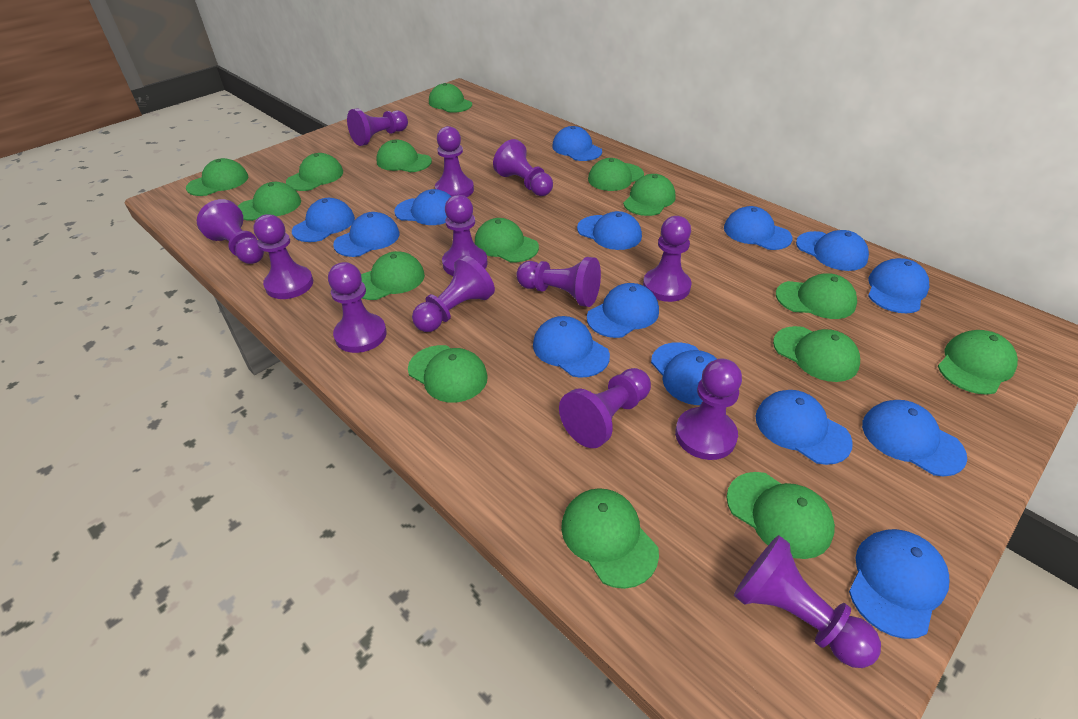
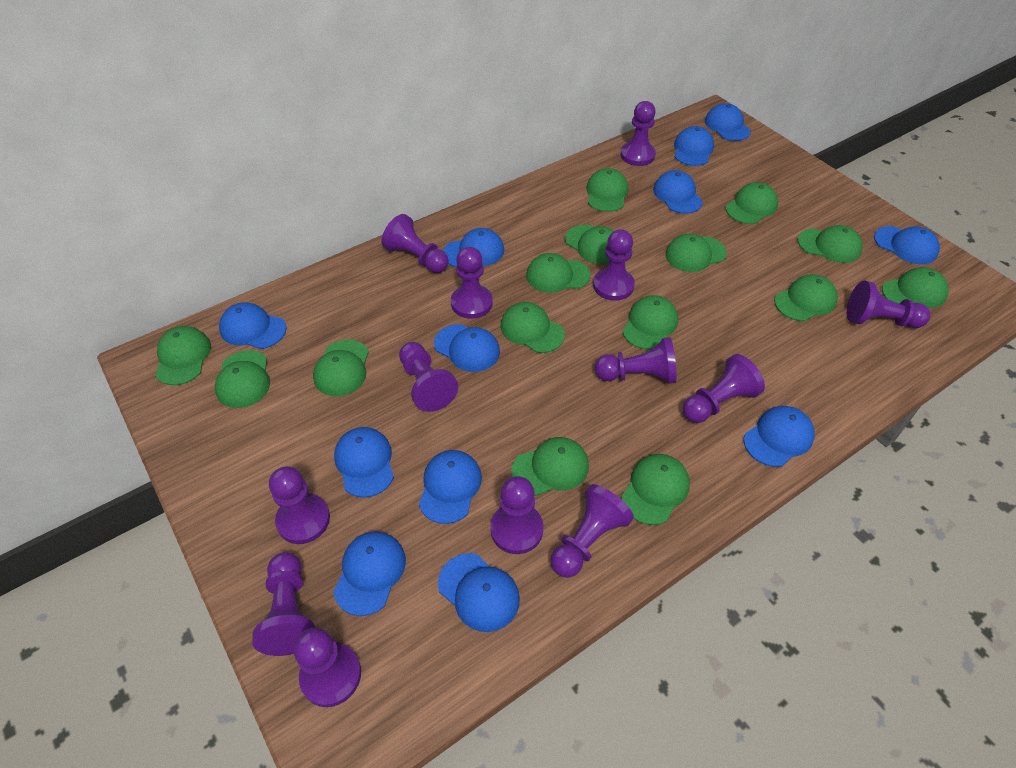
blue cap: 14 -> 12

